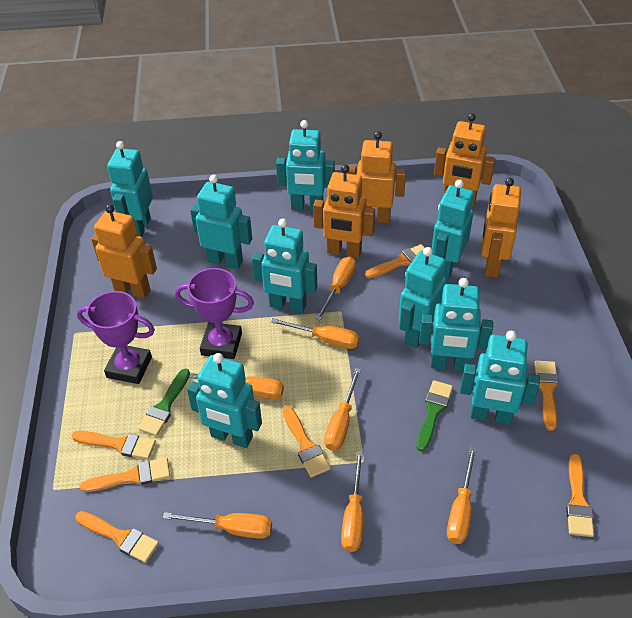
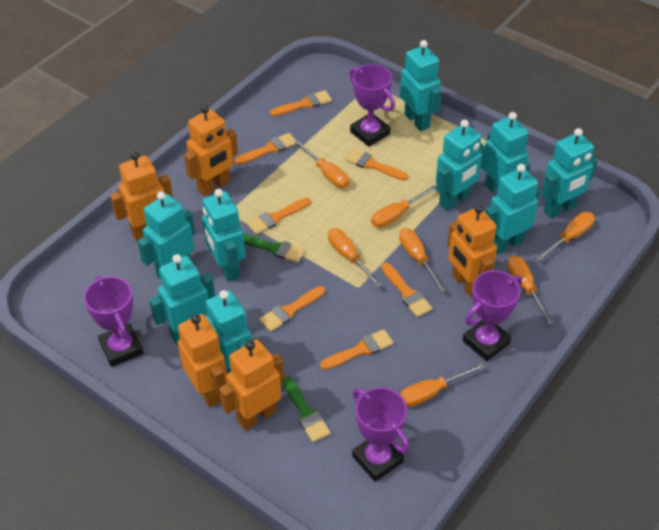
purple trophy: 2 -> 4

